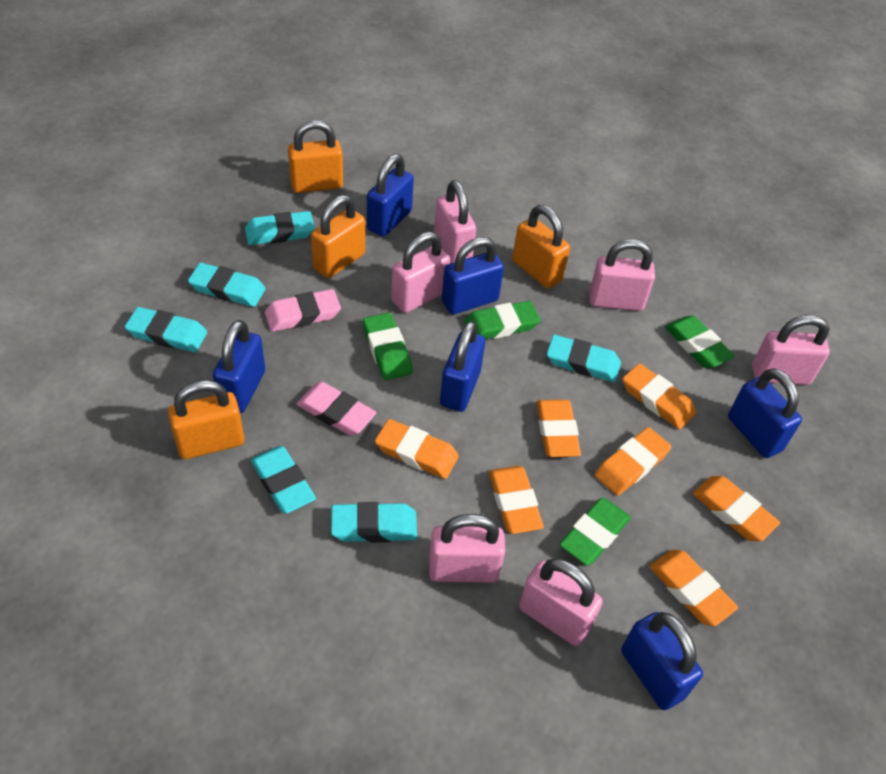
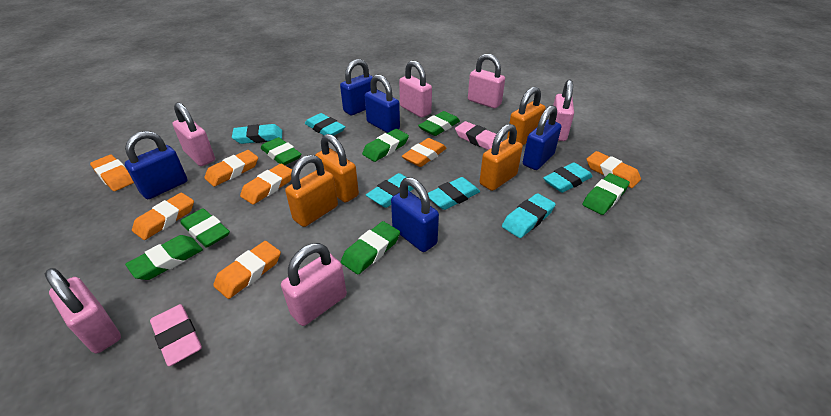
blue padlock: 6 -> 5
green eraser: 4 -> 7

